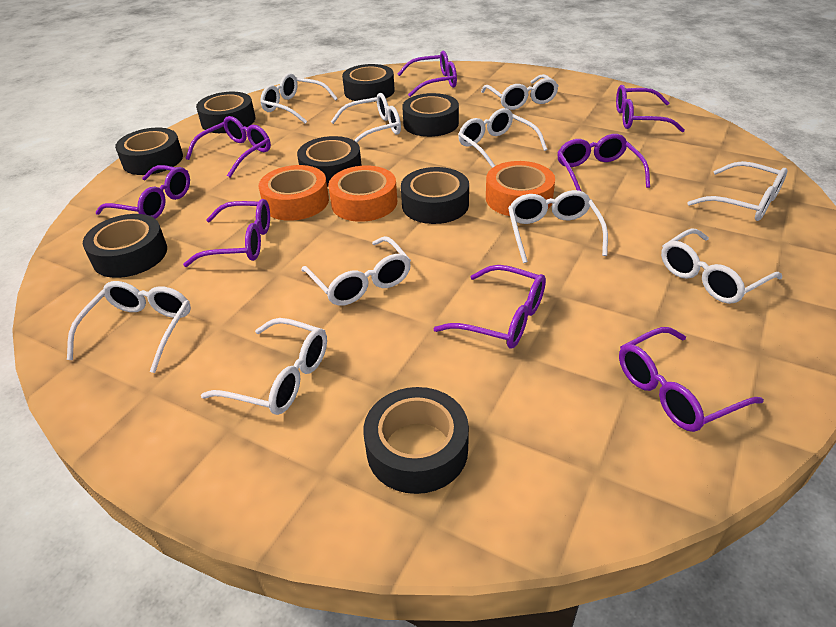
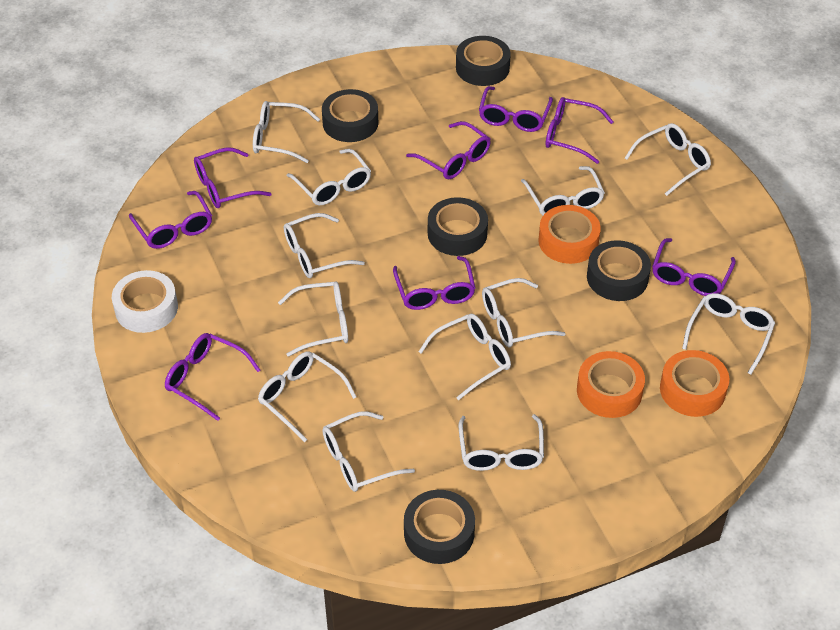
black tape: 8 -> 5
white glasses: 10 -> 12
white tape: 0 -> 1

